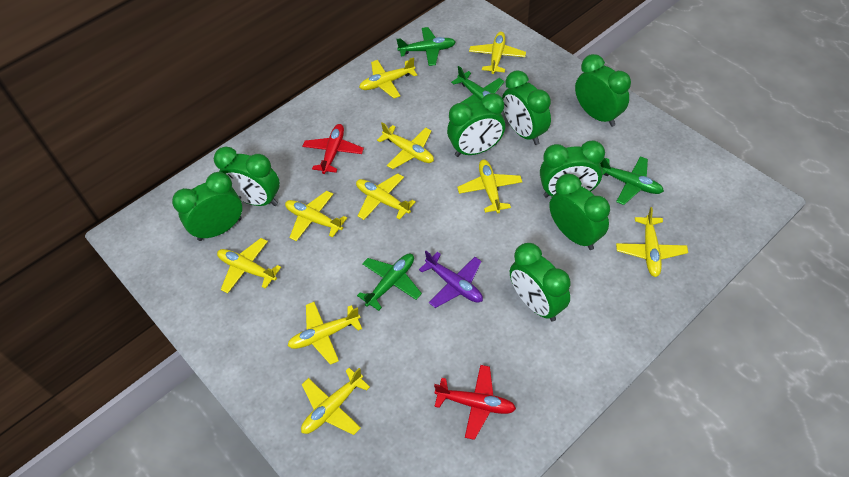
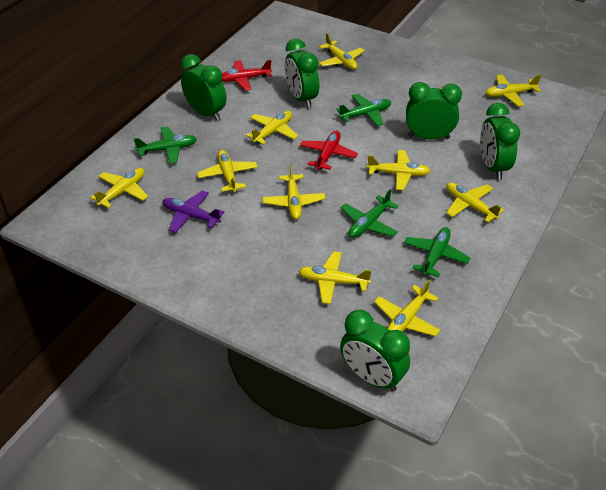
green clock: 8 -> 5

